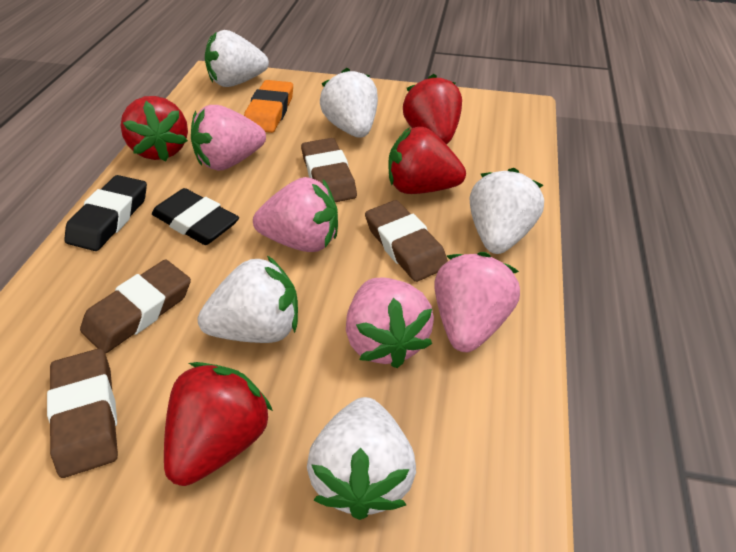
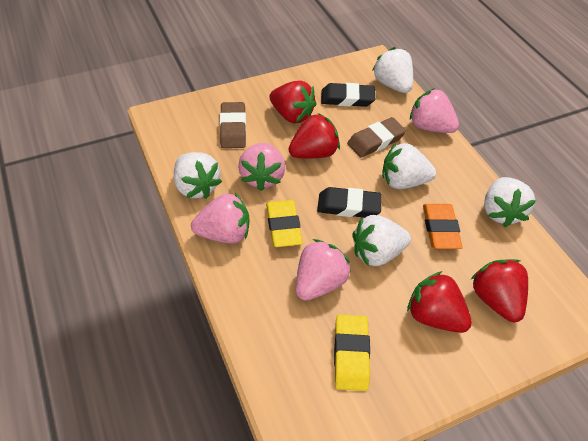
brown eraser: 4 -> 2
yellow eraser: 0 -> 2

